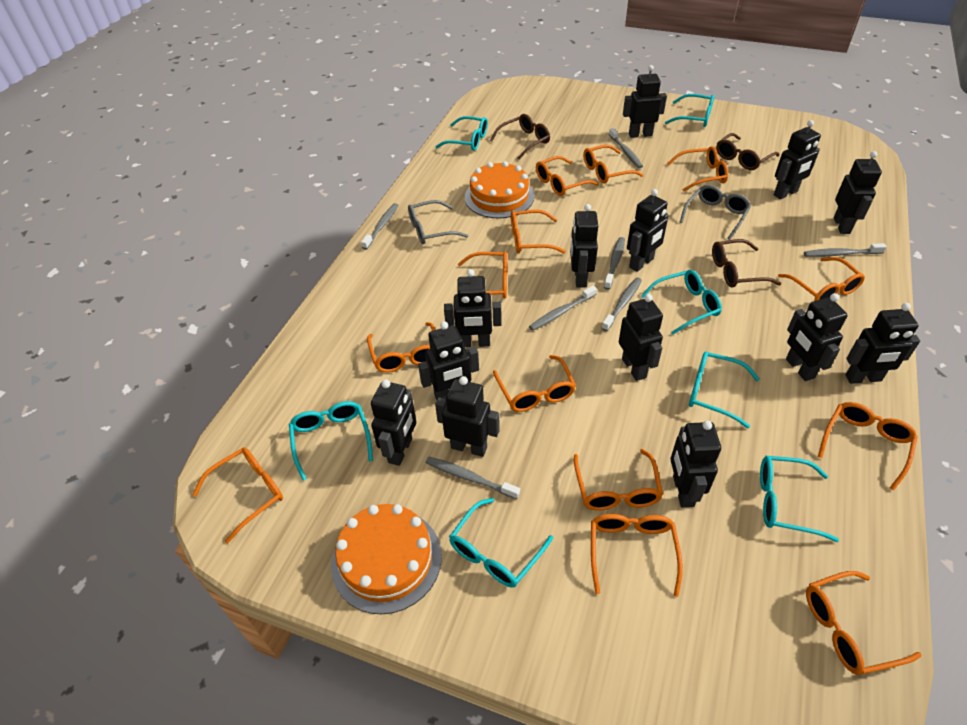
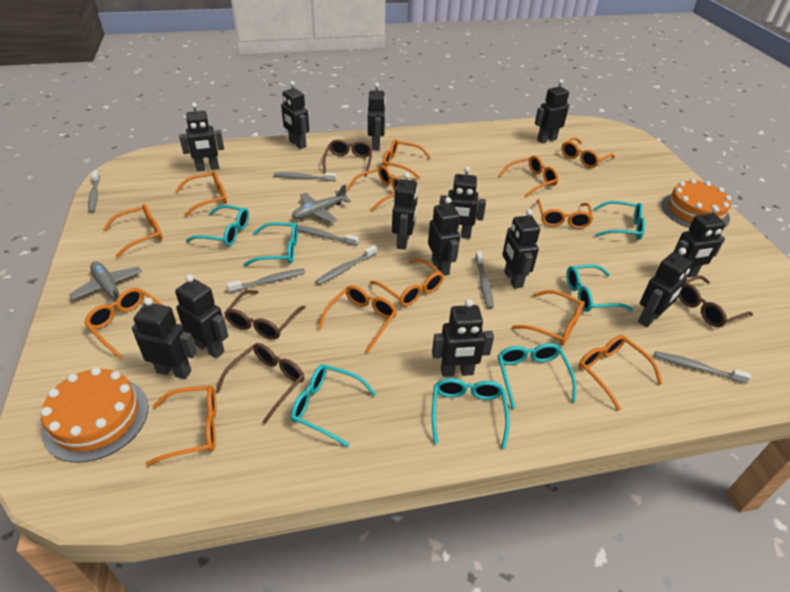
brown glasses: 3 -> 4
grey glasses: 2 -> 0
grey plane: 0 -> 2

